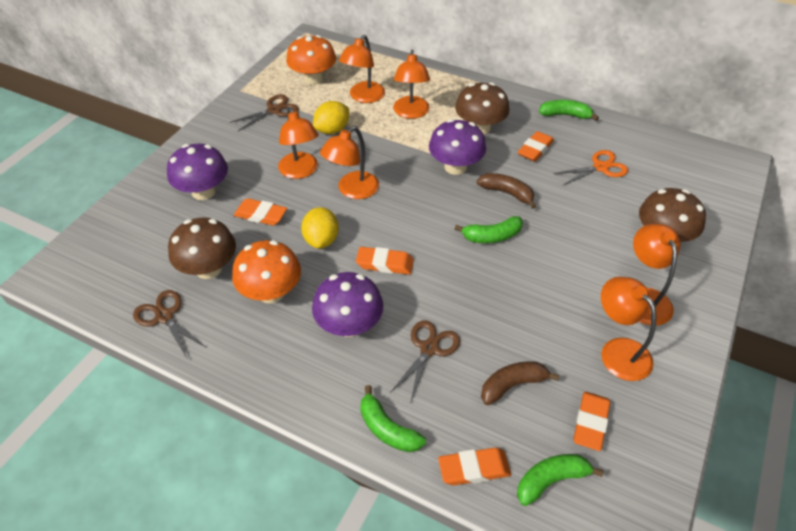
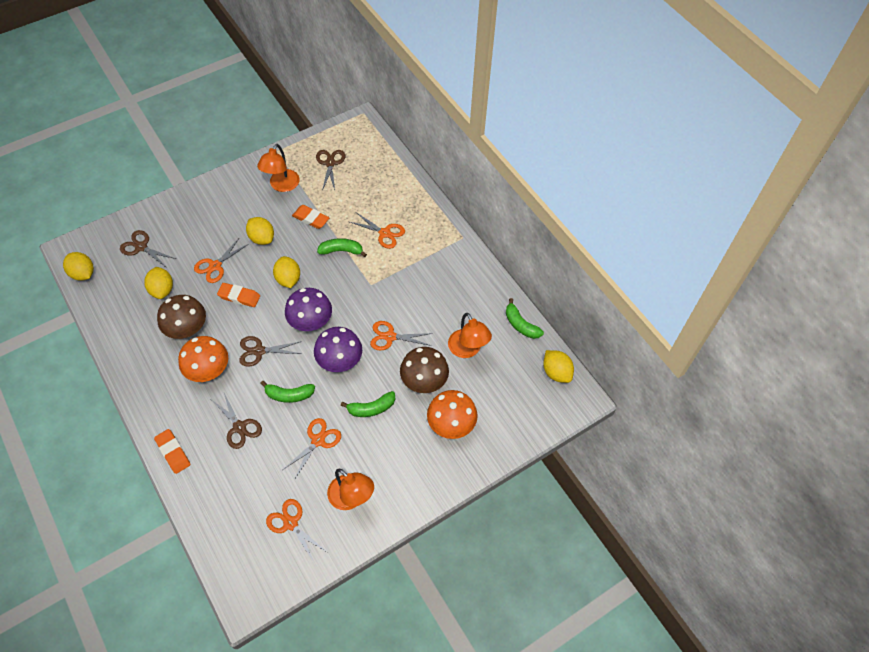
brown banana: 2 -> 0
brown mushroom: 3 -> 2
brown scissors: 3 -> 4
orange eraser: 5 -> 3
orange lamp: 6 -> 3
orange scissors: 1 -> 5
purple mushroom: 3 -> 2
yellow lemon: 2 -> 5

